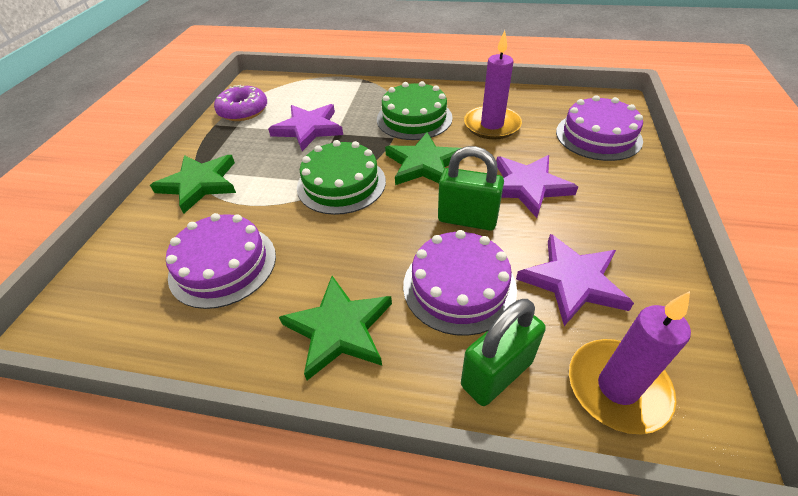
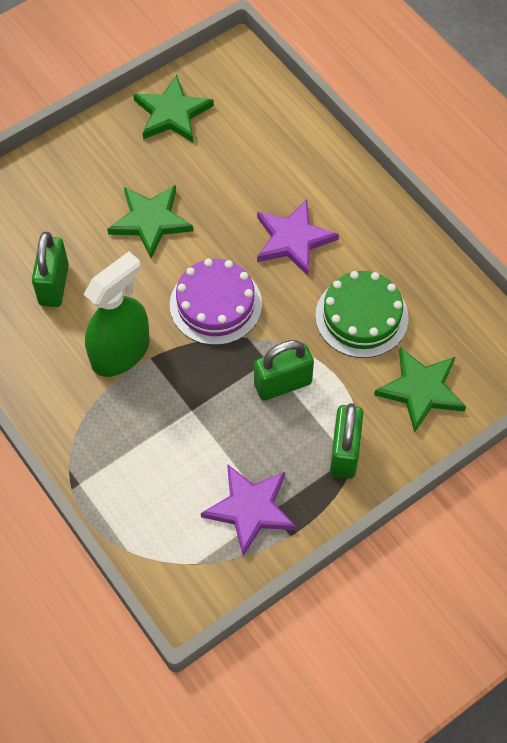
green cake: 2 -> 1
green padlock: 2 -> 3
green spray bottle: 0 -> 1
purple cake: 3 -> 1
purple candle: 2 -> 0
purple donut: 1 -> 0
purple star: 3 -> 2

